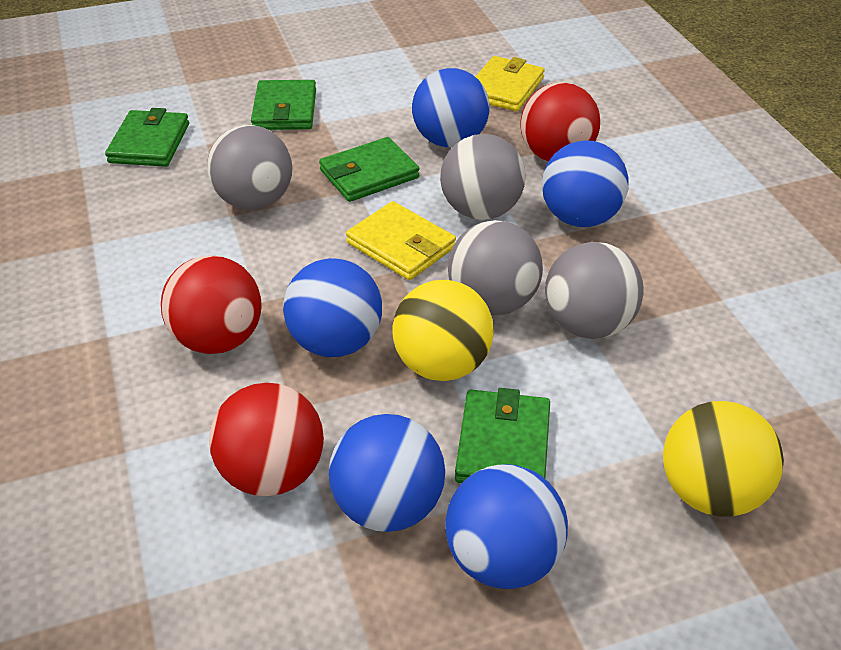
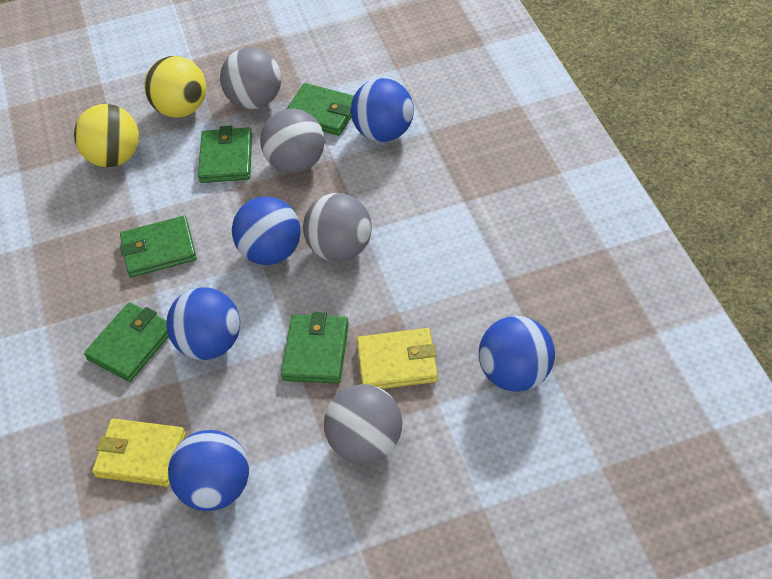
green wallet: 4 -> 5
red ball: 3 -> 0

